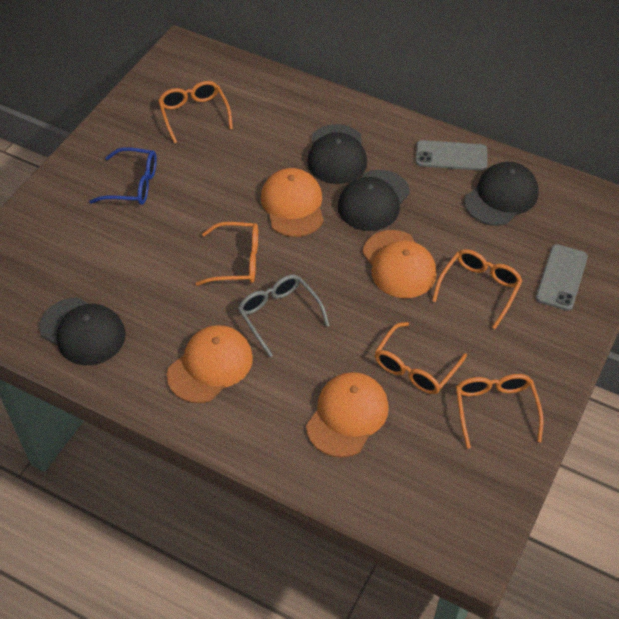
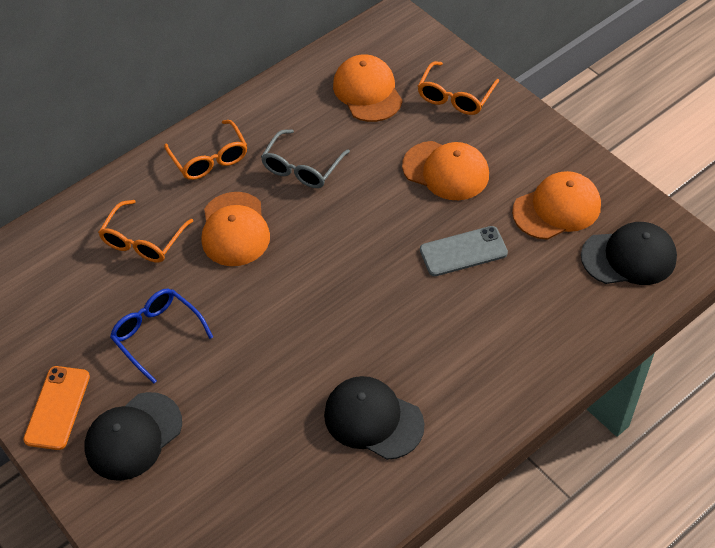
black cap: 4 -> 3
grey phone: 2 -> 1
orange glasses: 5 -> 3
orange phone: 0 -> 1

